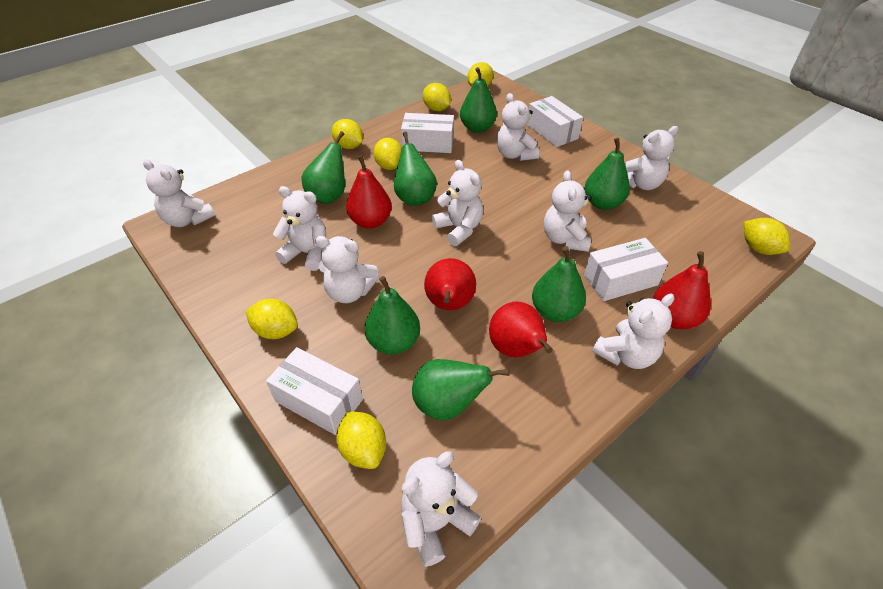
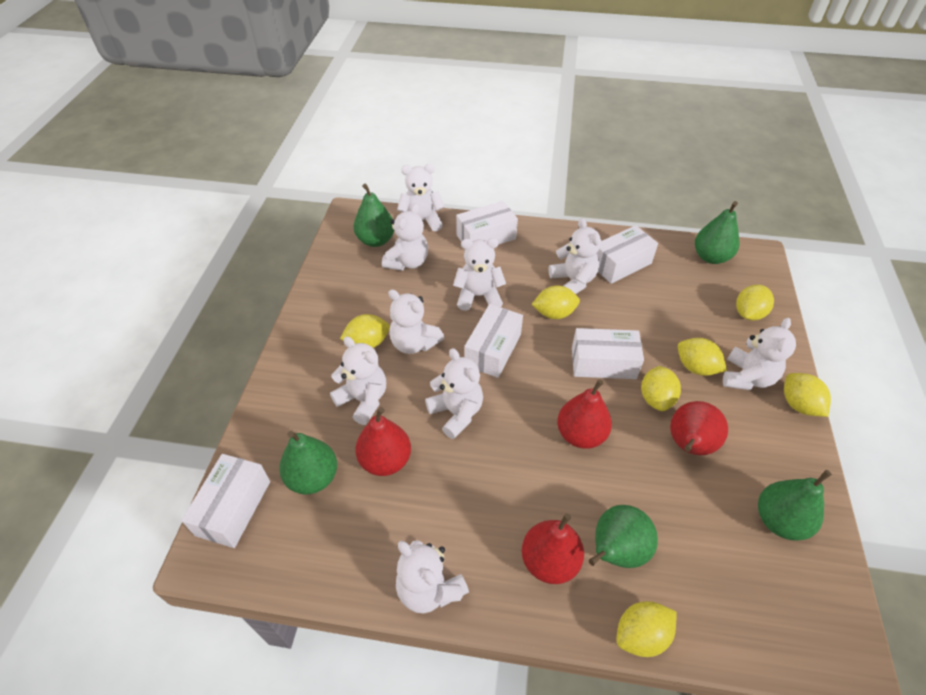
green pear: 7 -> 5
white box: 4 -> 5

